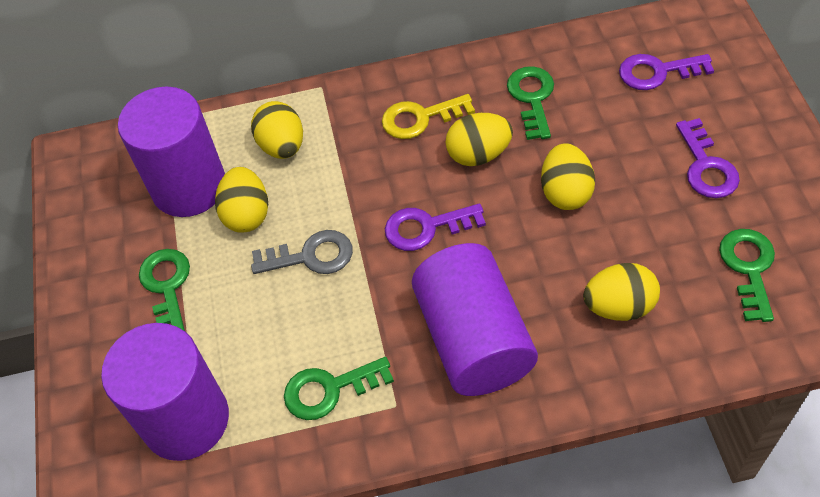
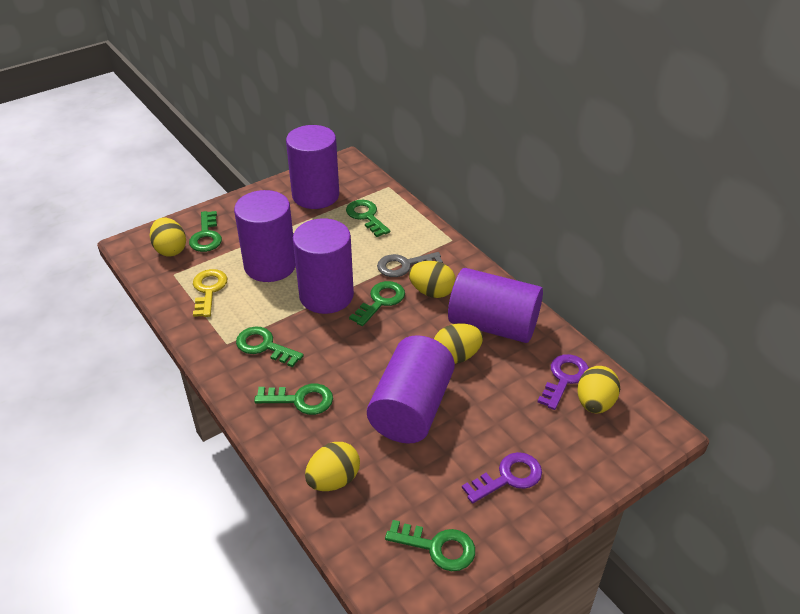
green key: 4 -> 6
purple cylinder: 3 -> 5
purple key: 3 -> 2

